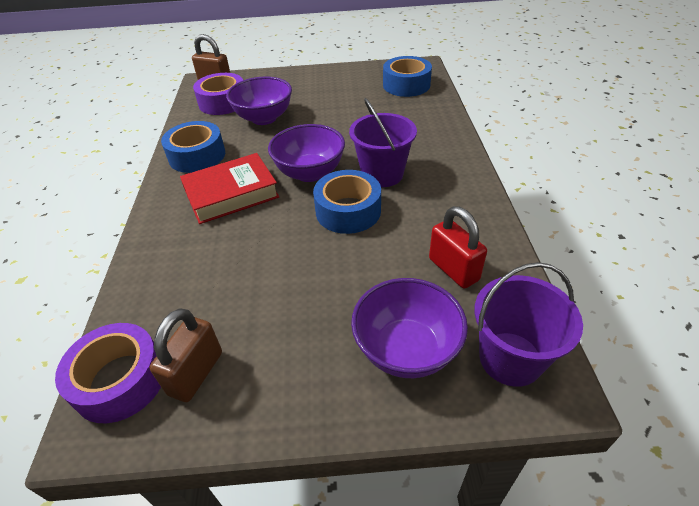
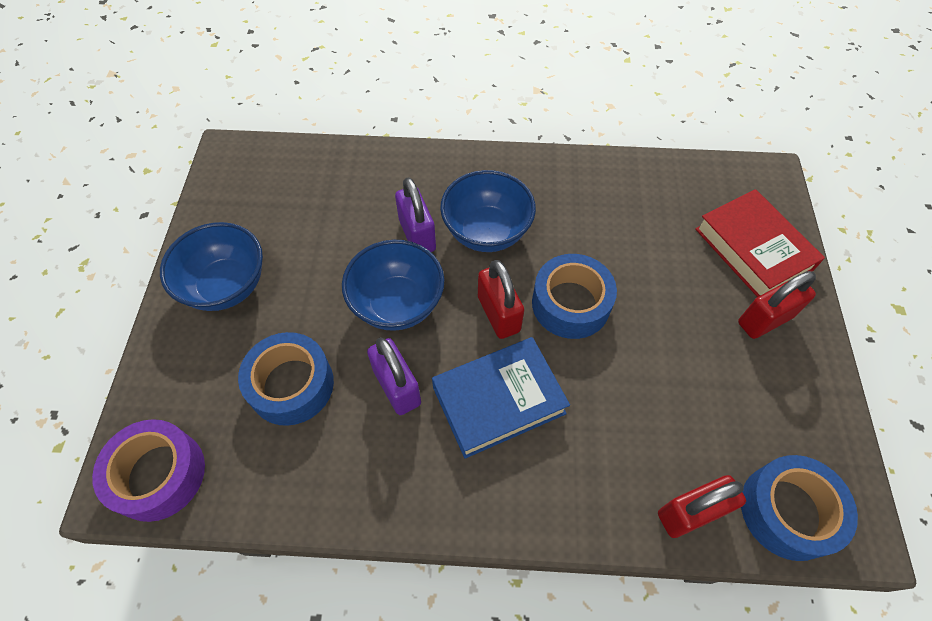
blue book: 0 -> 1
blue bowl: 0 -> 3
brown padlock: 2 -> 0
purple bowl: 3 -> 0
purple bucket: 2 -> 0
purple padlock: 0 -> 2
purple tape: 2 -> 1
red padlock: 1 -> 3

